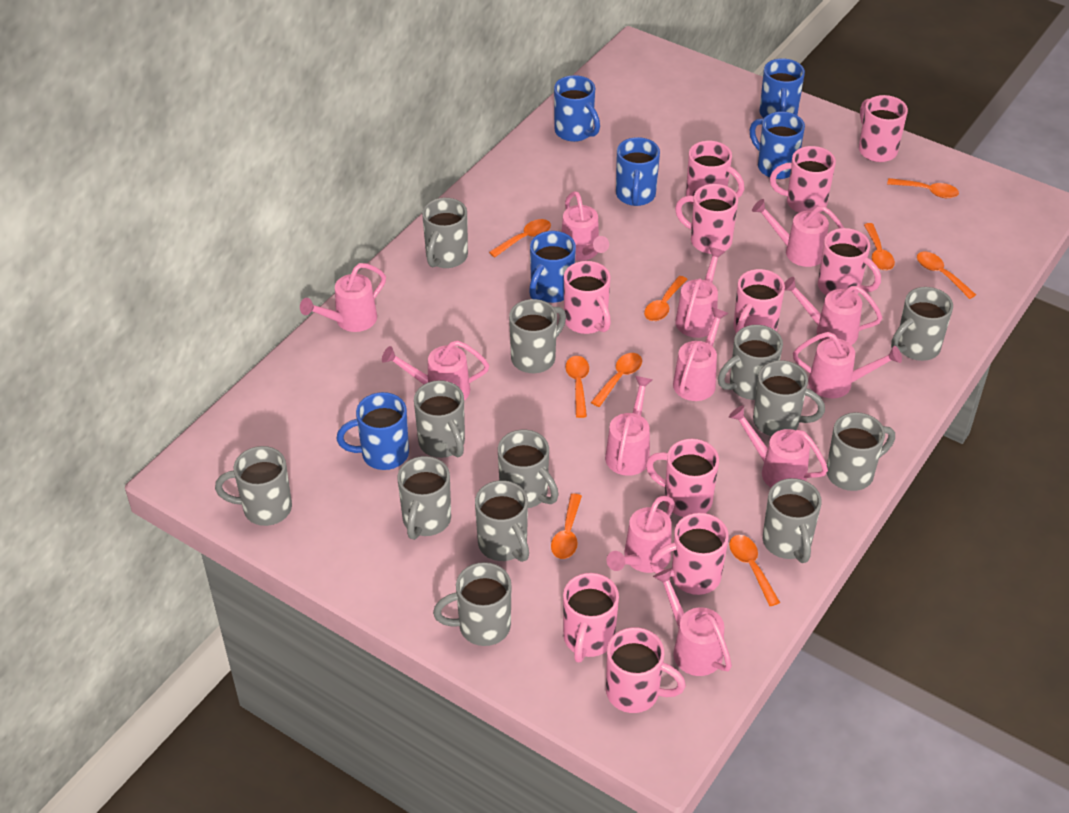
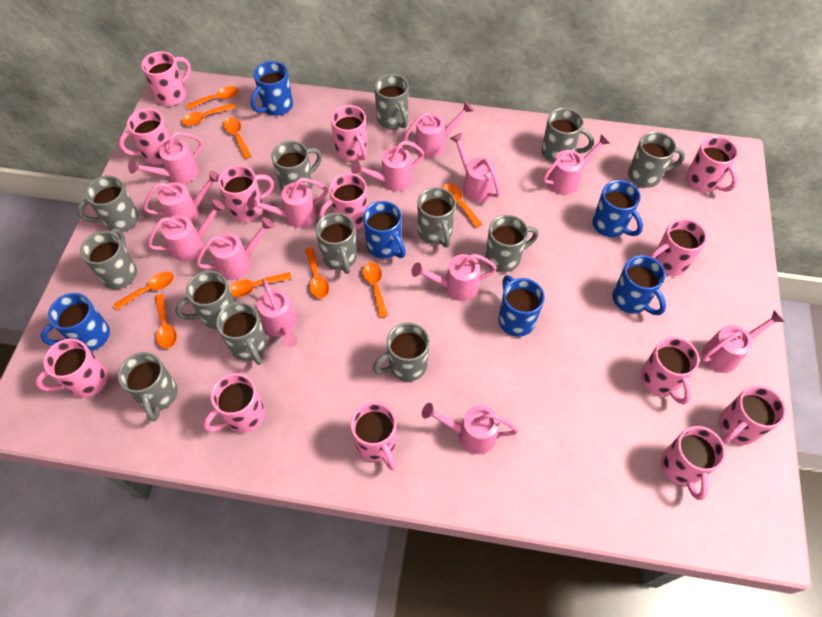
pink mug: 11 -> 13
pink watering can: 12 -> 13

